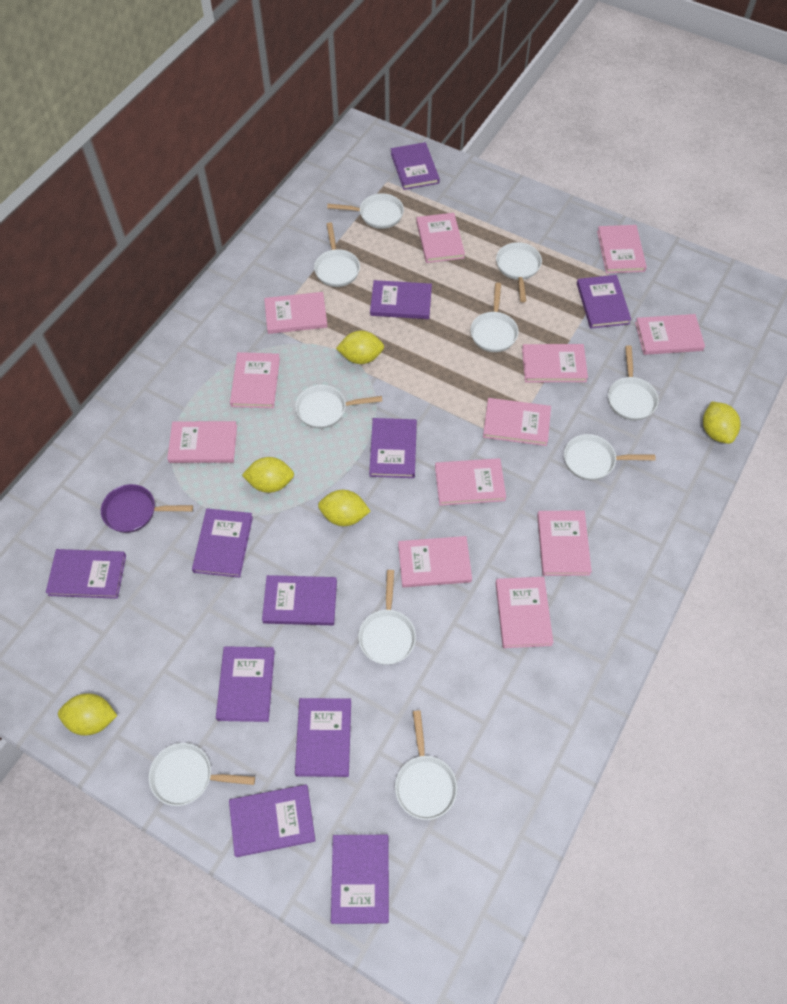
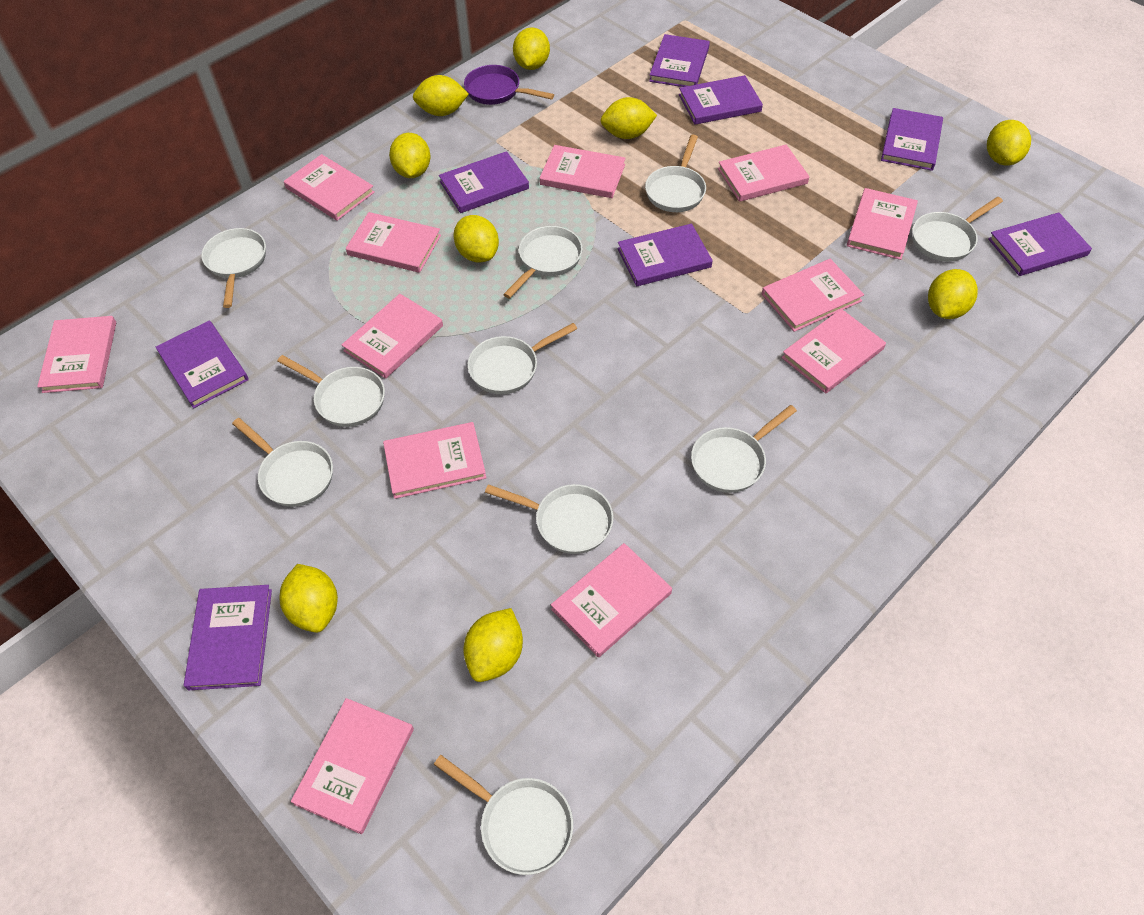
purple book: 11 -> 8
yellow lemon: 5 -> 9

